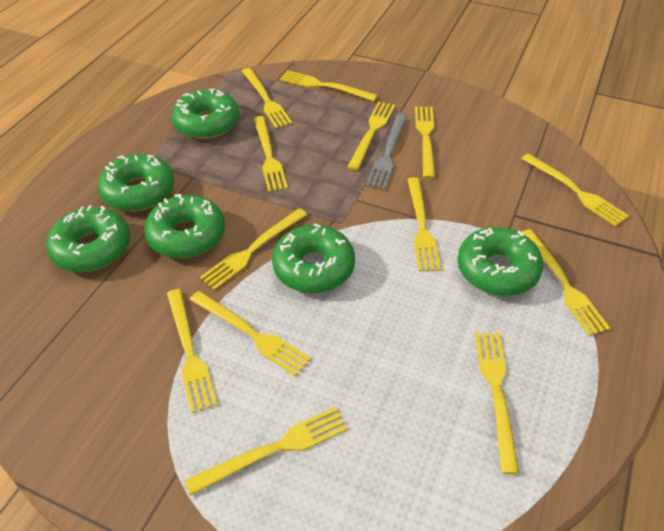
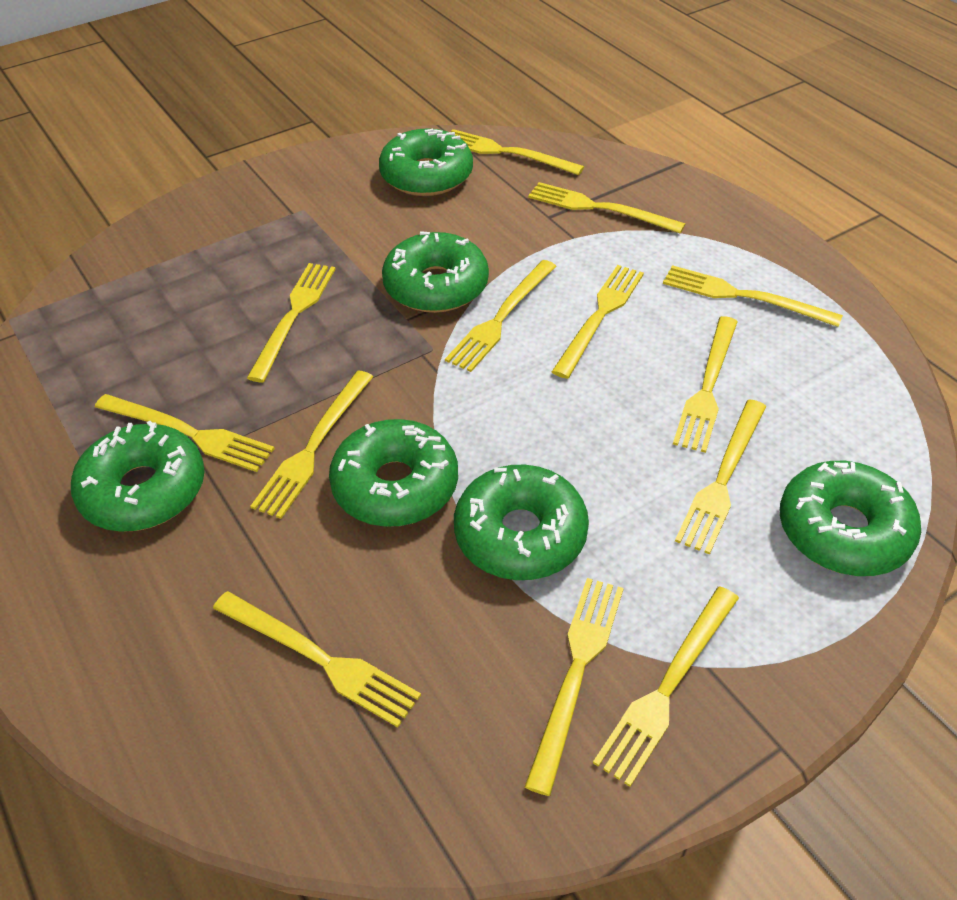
grey fork: 1 -> 0

